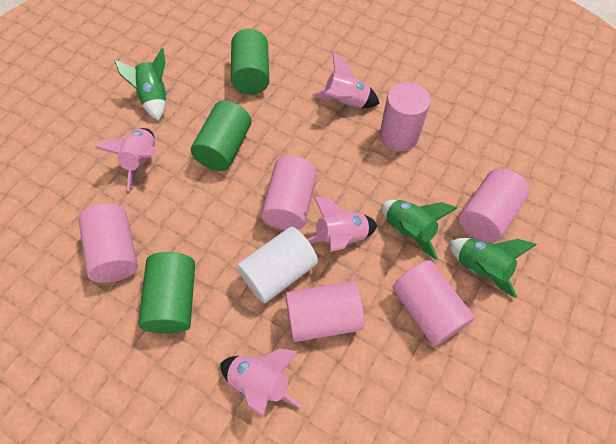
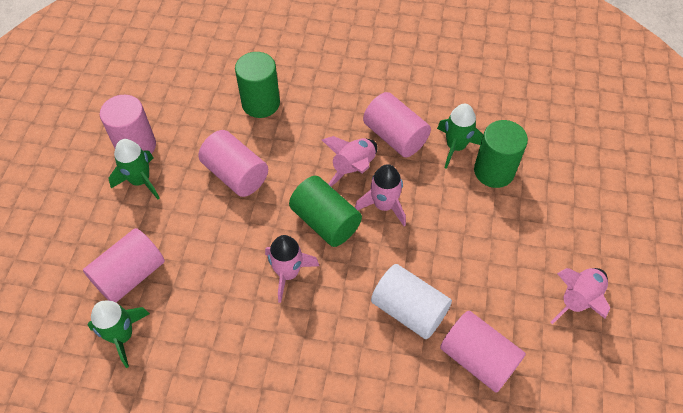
pink cylinder: 6 -> 5

